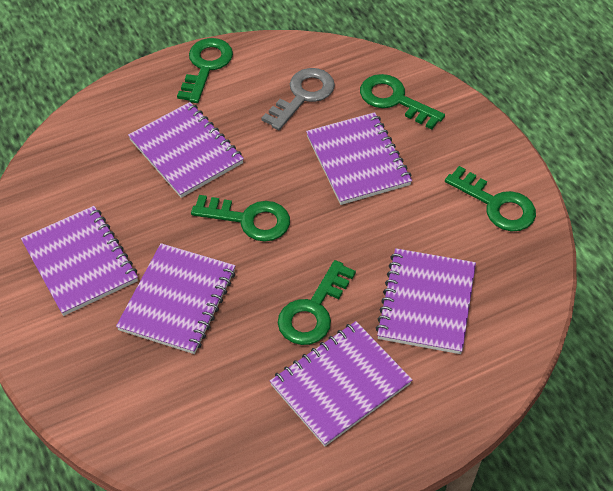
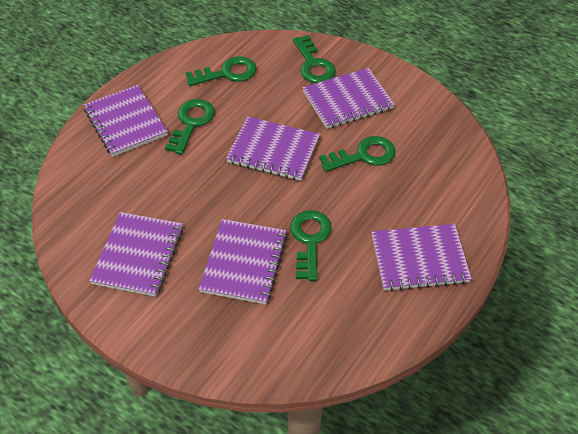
grey key: 1 -> 0

